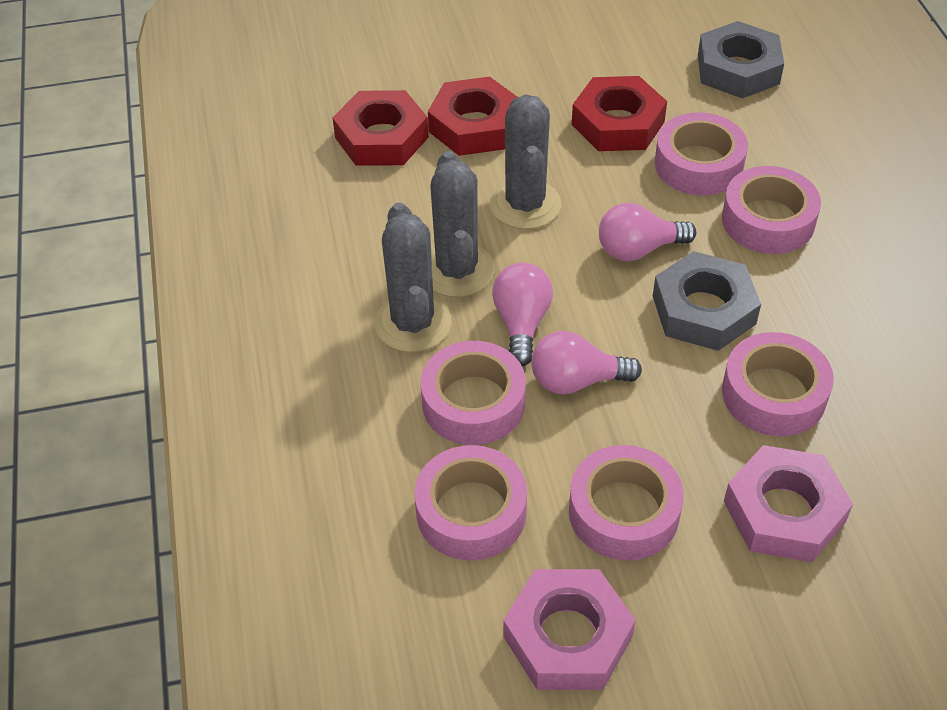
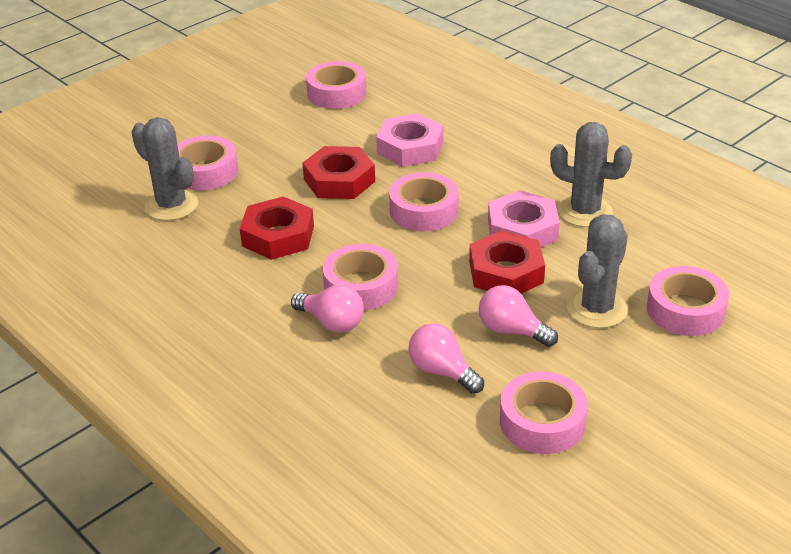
grey nut: 2 -> 0

